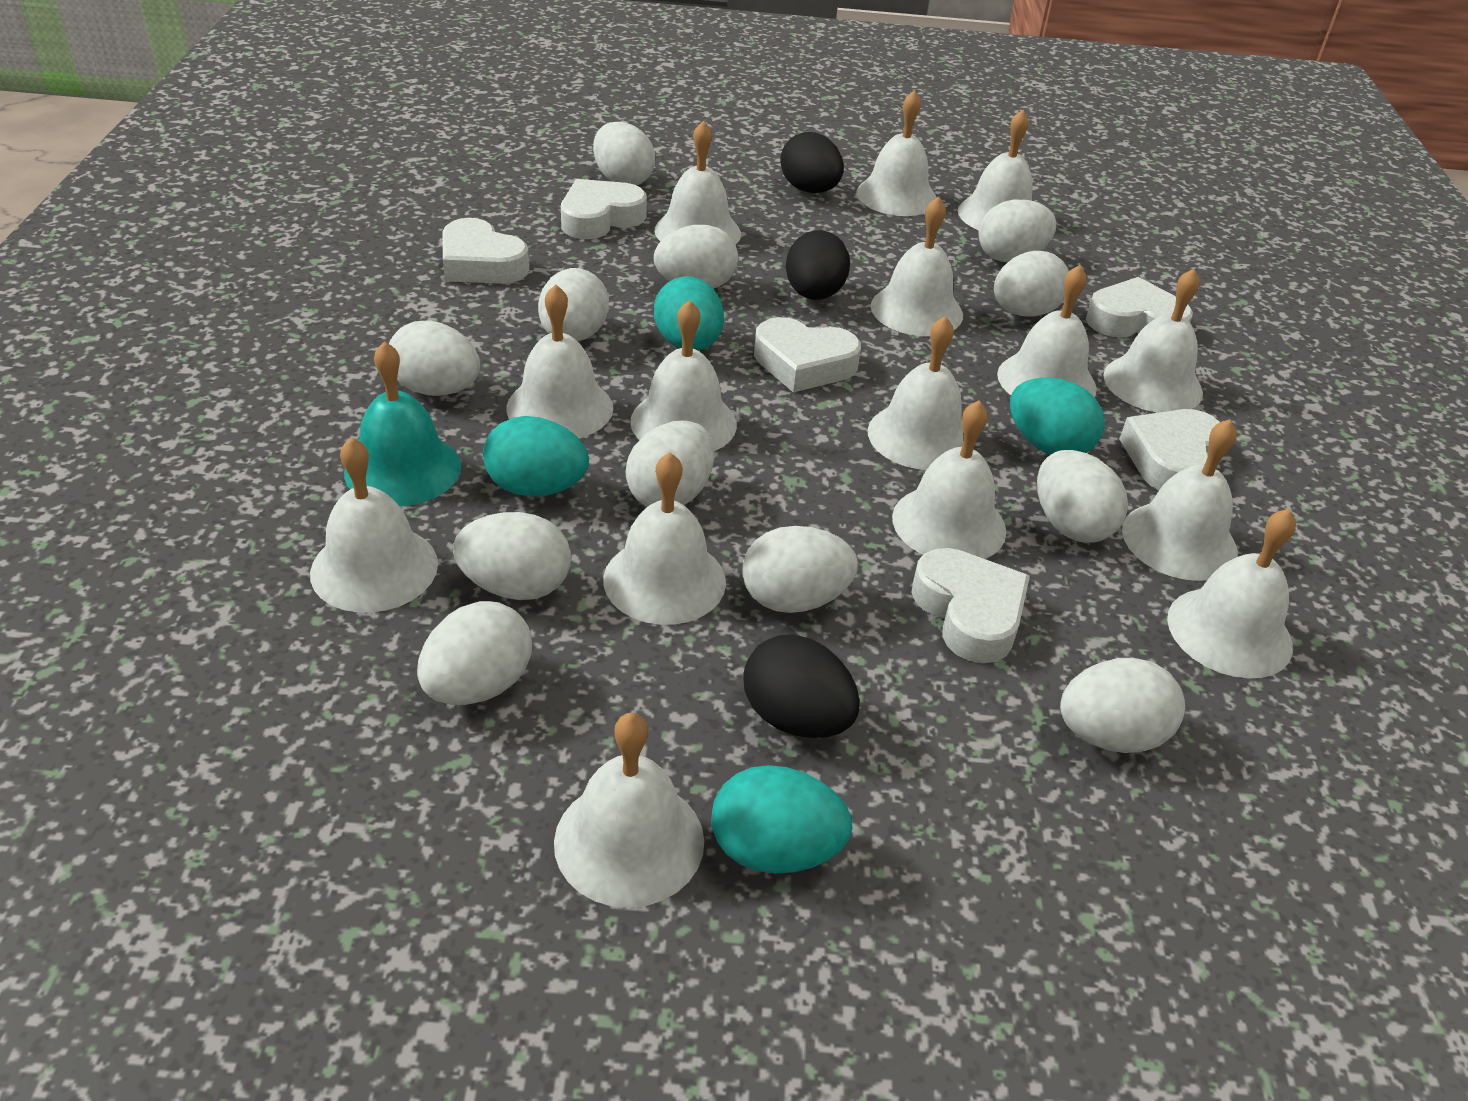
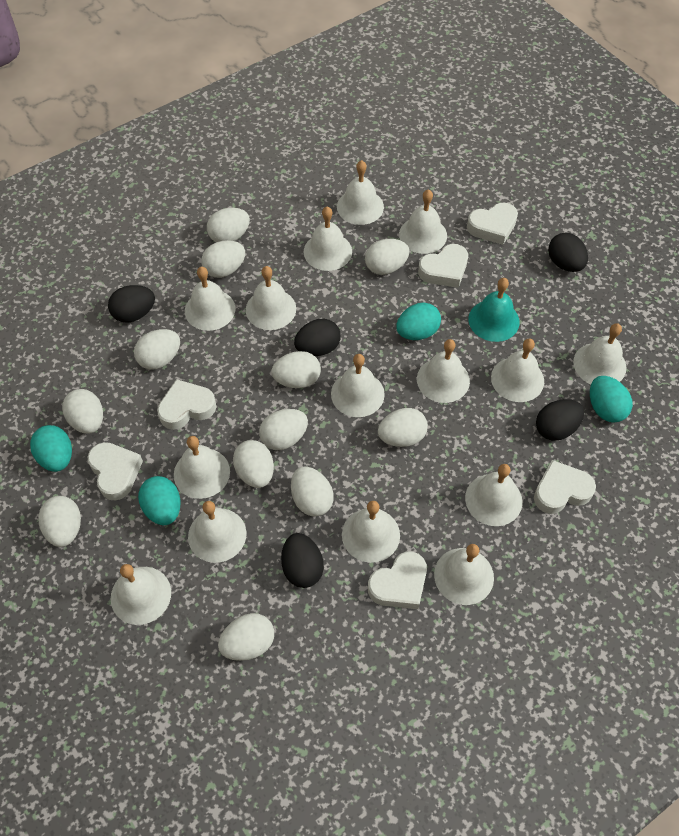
black egg: 3 -> 5

